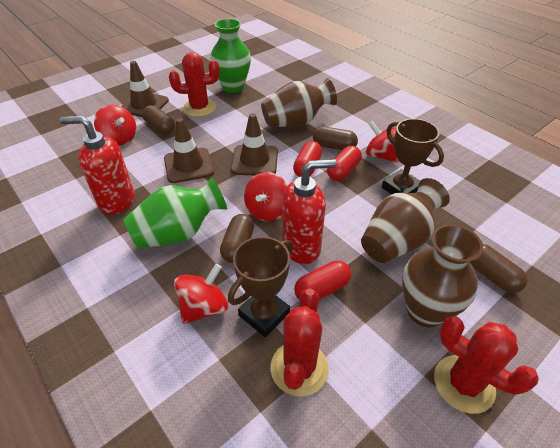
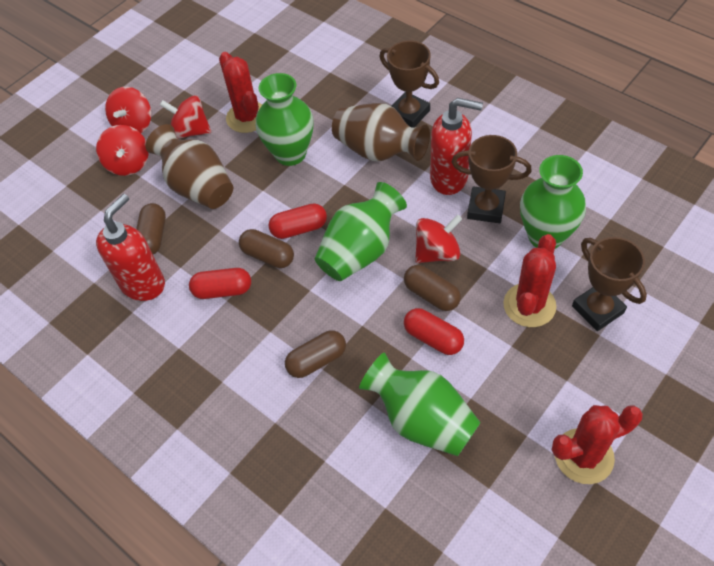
brown traffic cone: 3 -> 0
brown trophy: 2 -> 3
brown vase: 3 -> 2
green vase: 2 -> 4

